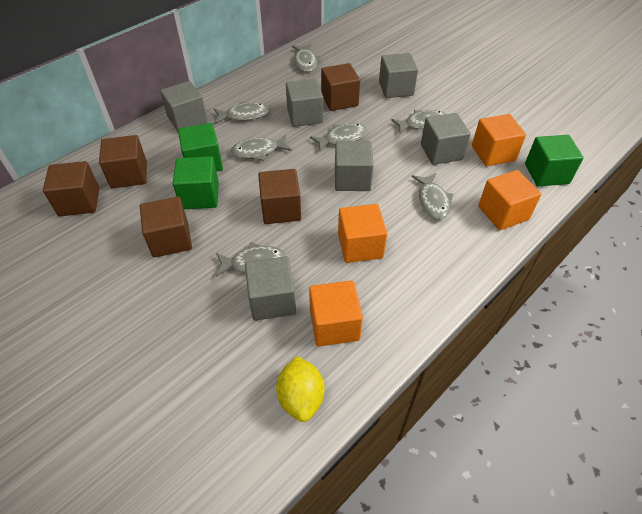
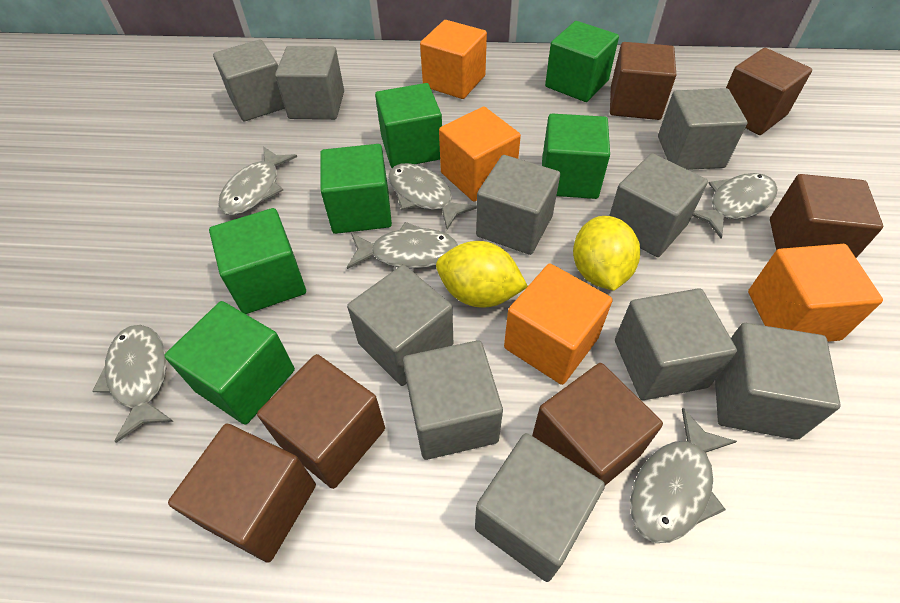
brown cube: 5 -> 6
green cube: 3 -> 6
grey cube: 6 -> 10
grey fish: 7 -> 6
yellow lemon: 1 -> 2

